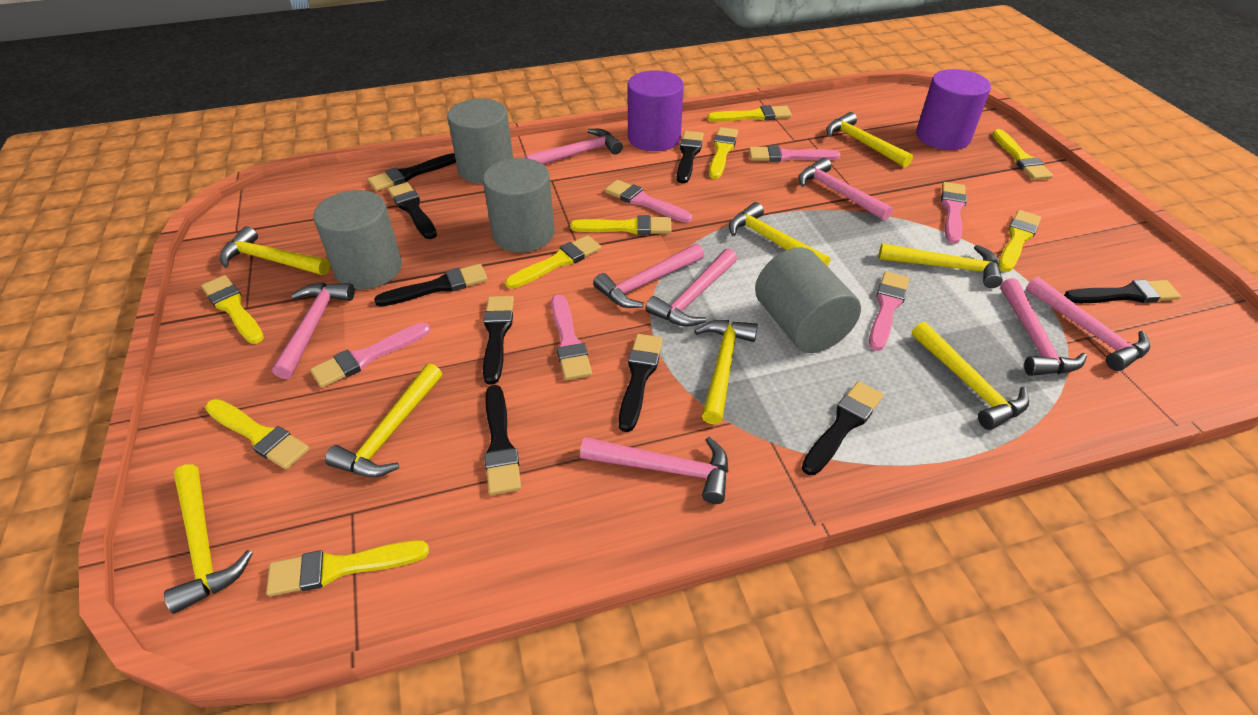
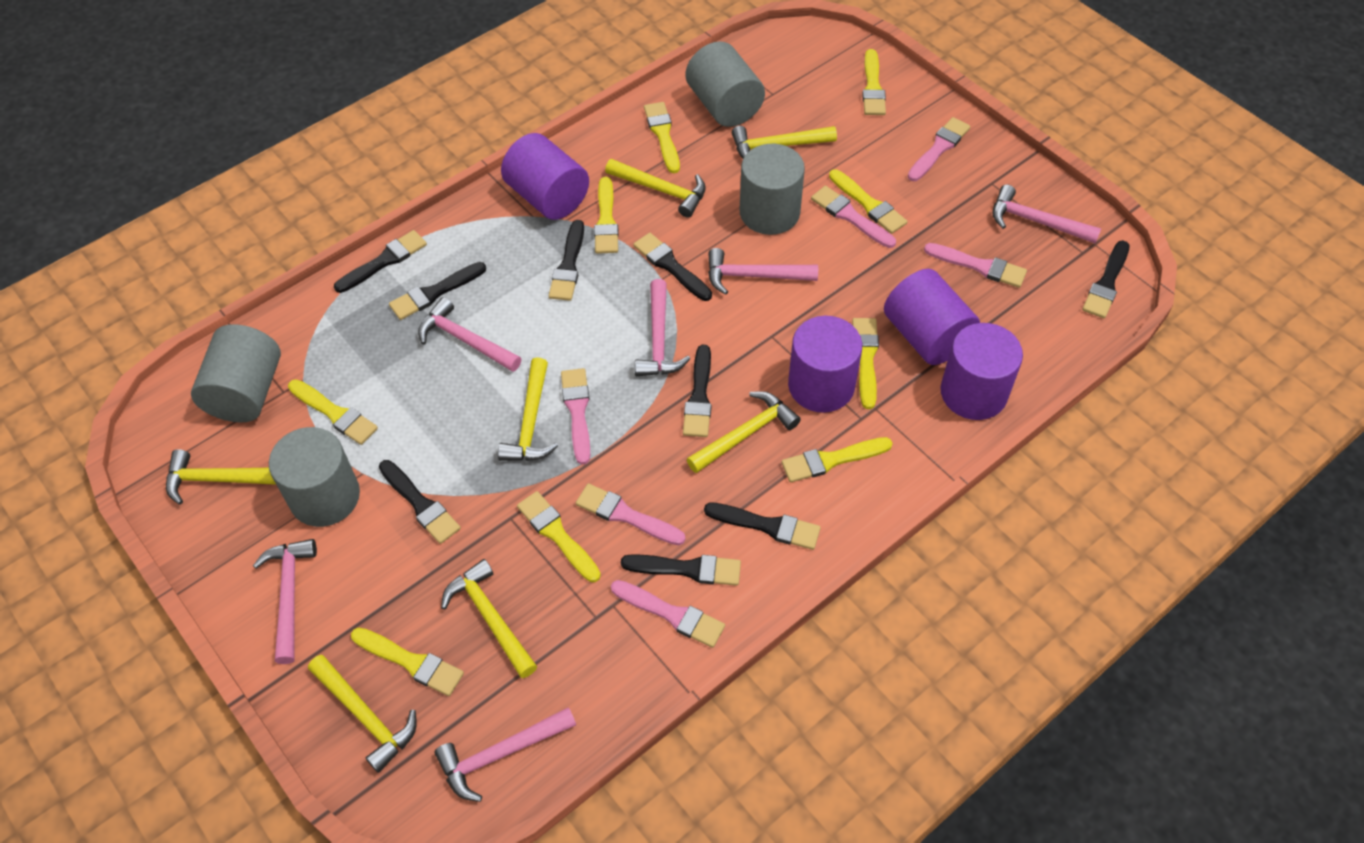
pink hammer: 8 -> 6
purple cylinder: 2 -> 4
yellow hammer: 8 -> 7

